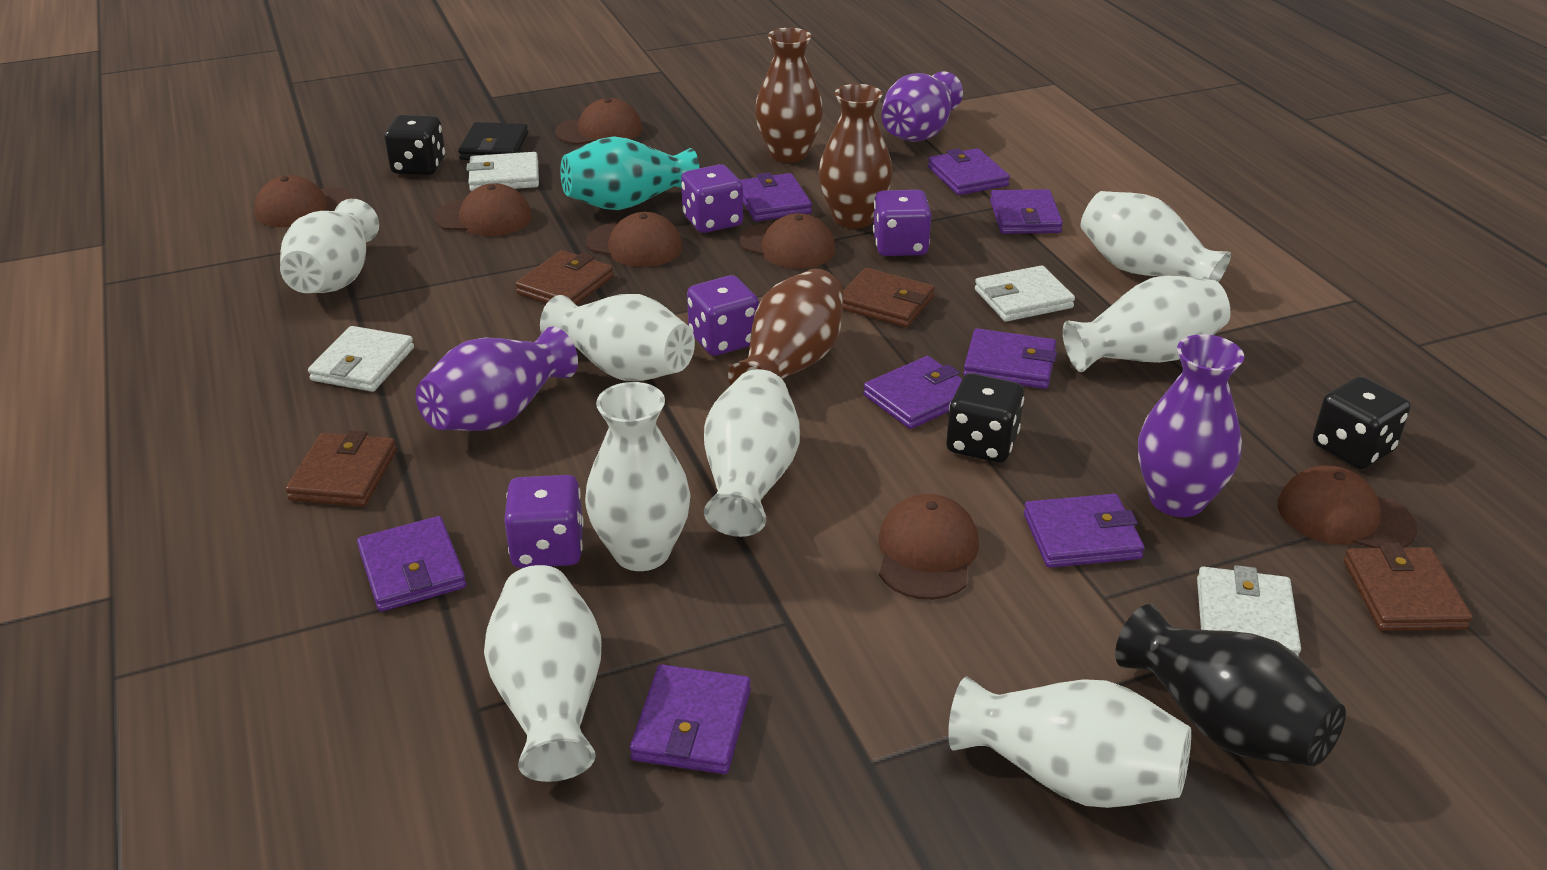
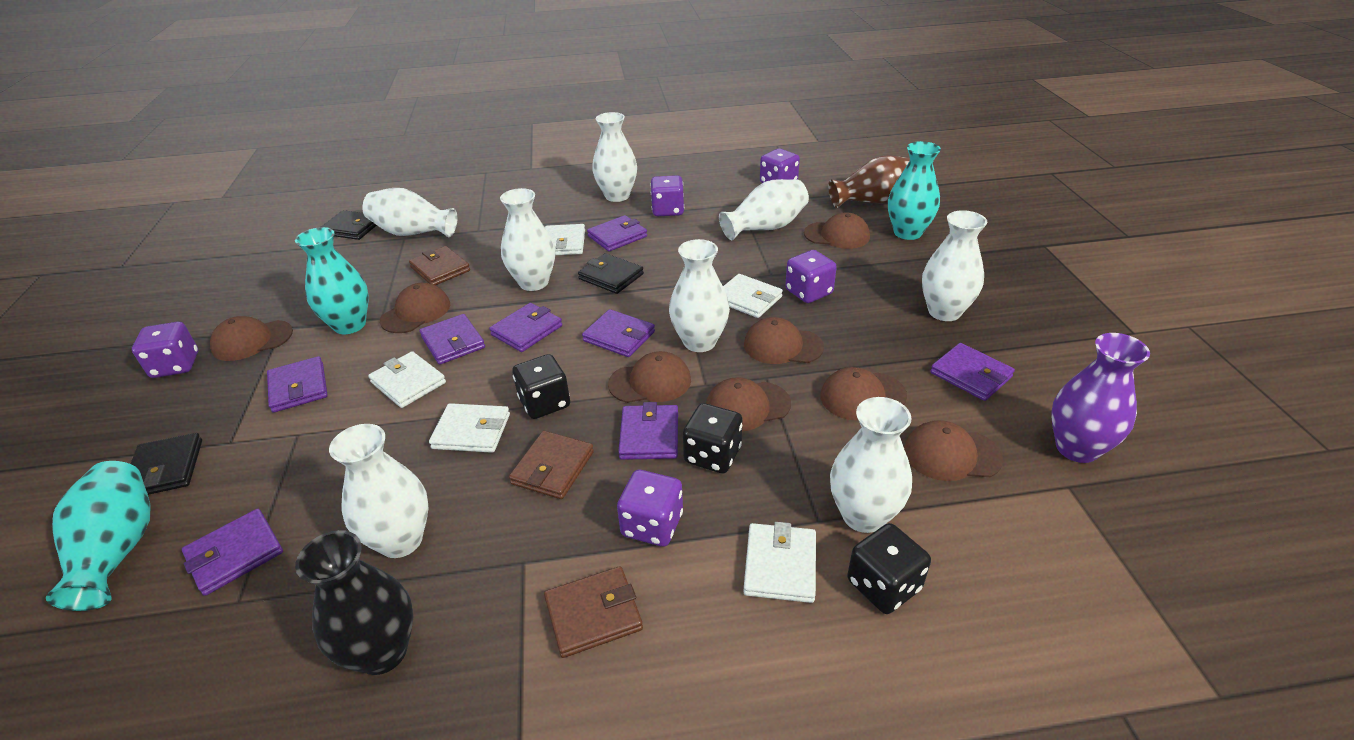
black wallet: 1 -> 3
brown cap: 7 -> 8
brown vase: 3 -> 1
brown wallet: 4 -> 3
purple dice: 4 -> 5
purple vase: 3 -> 1
turquoise vase: 1 -> 3
white wallet: 4 -> 5

